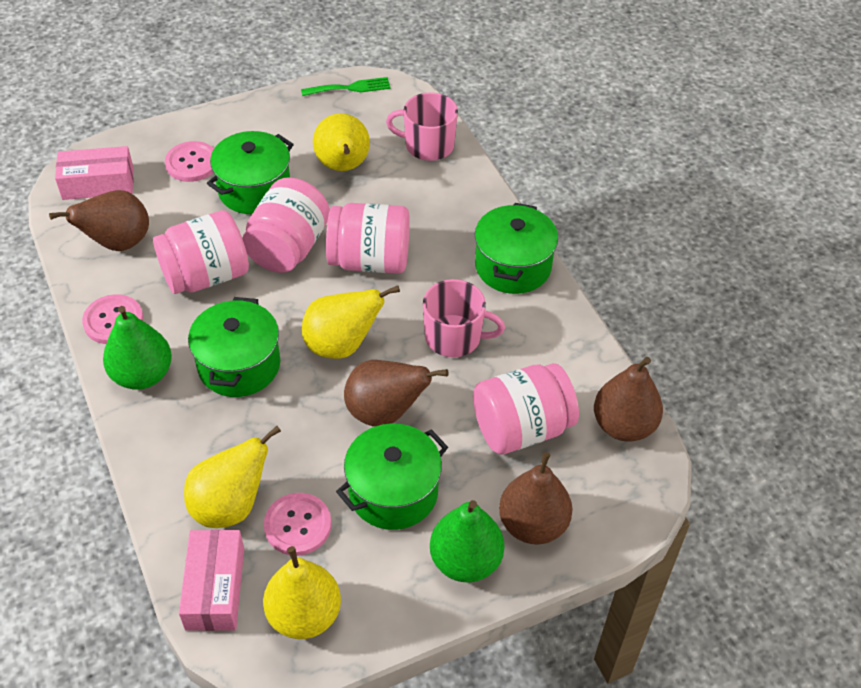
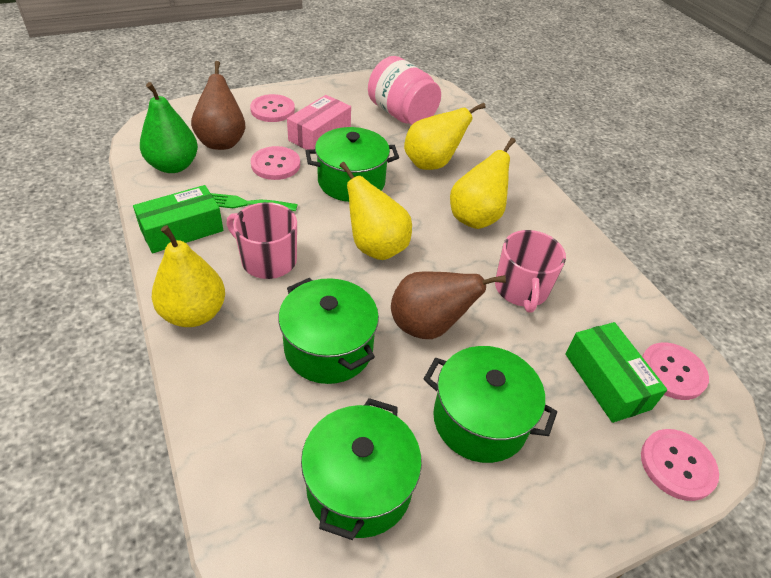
brown pear: 4 -> 2
green box: 0 -> 2
green pear: 2 -> 1
pink box: 2 -> 1
pink button: 3 -> 4
pink jar: 4 -> 1

